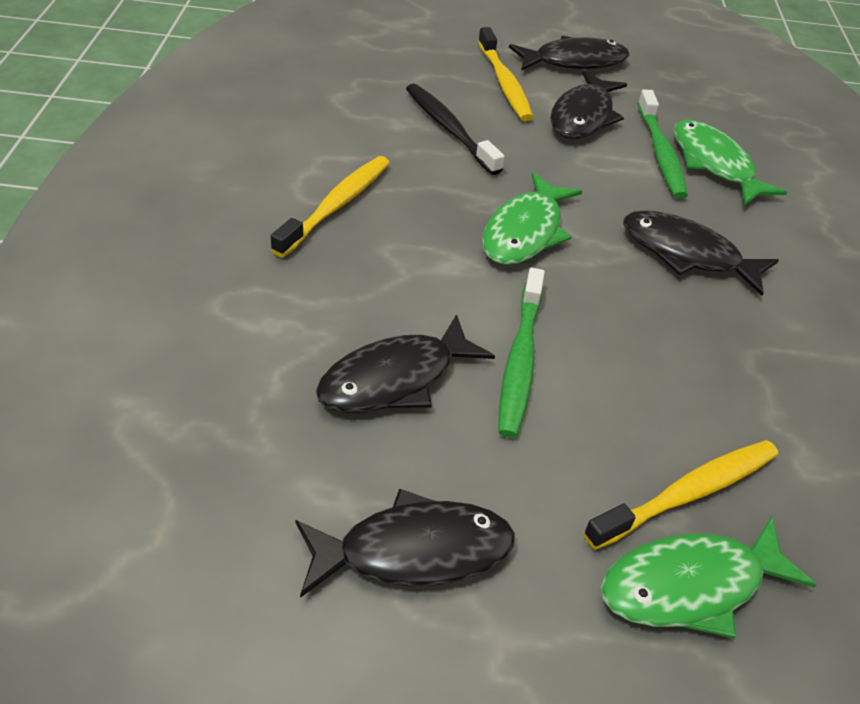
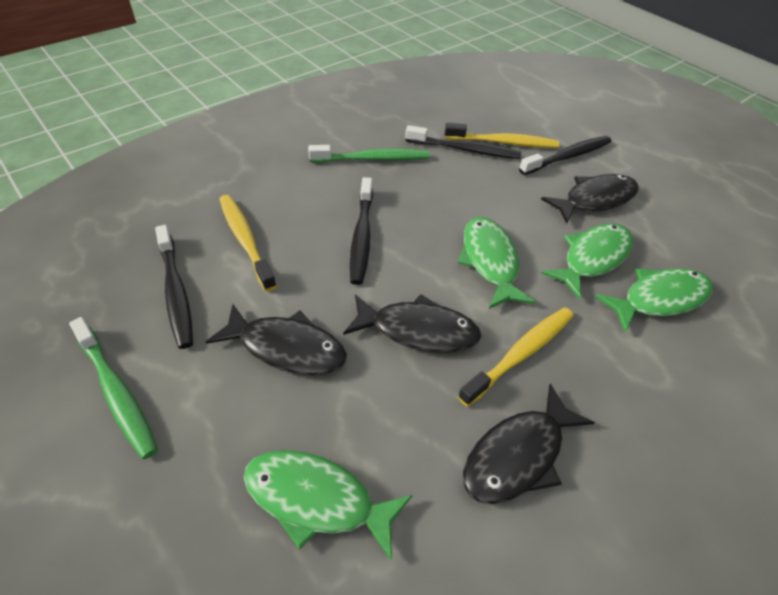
black fish: 5 -> 4
black toothbrush: 1 -> 4
green fish: 3 -> 4

